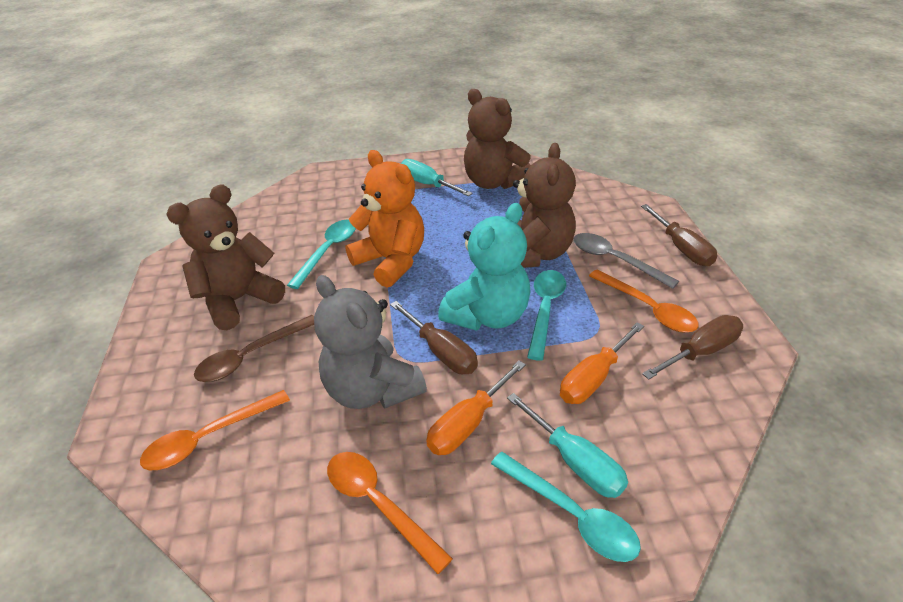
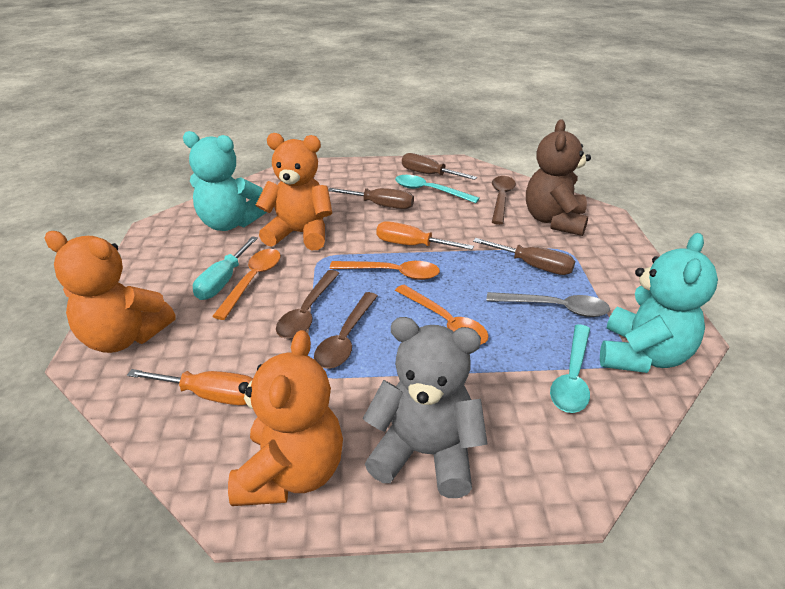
brown spoon: 1 -> 3
brown teddy bear: 3 -> 1
orange teddy bear: 1 -> 3
turquoise screwdriver: 2 -> 1
turquoise spoon: 3 -> 2
turquoise teddy bear: 1 -> 2

